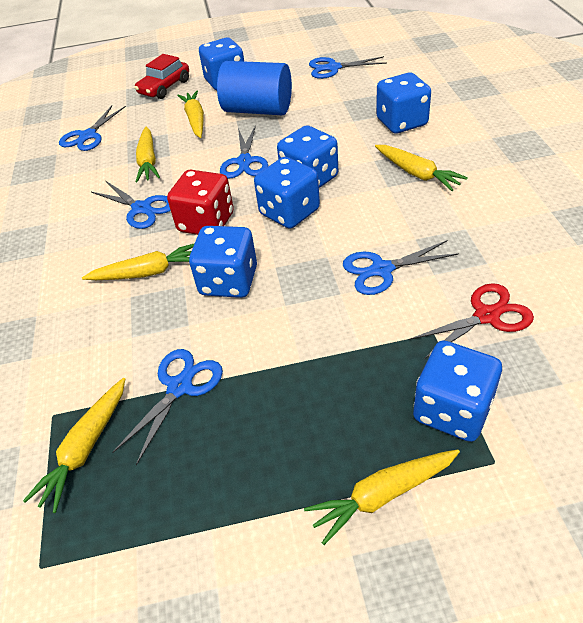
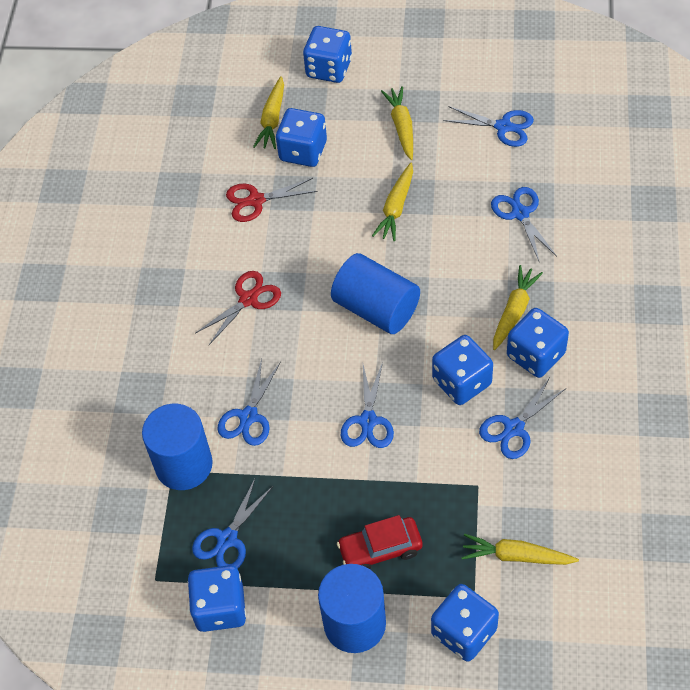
blue cylinder: 1 -> 3
red dice: 1 -> 0
red scissors: 1 -> 2
yellow carrot: 6 -> 5

